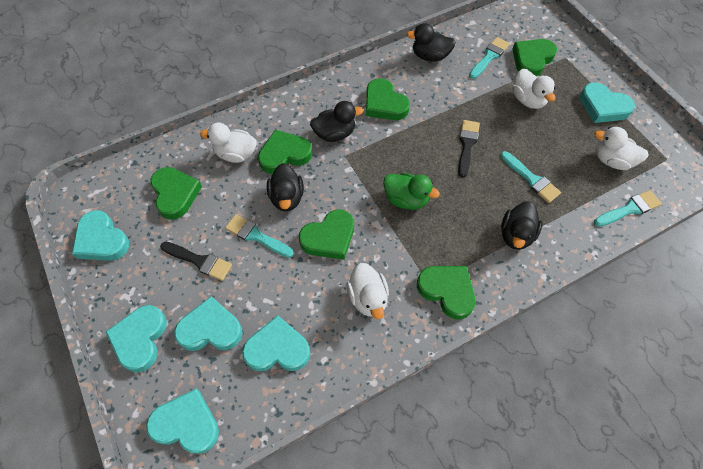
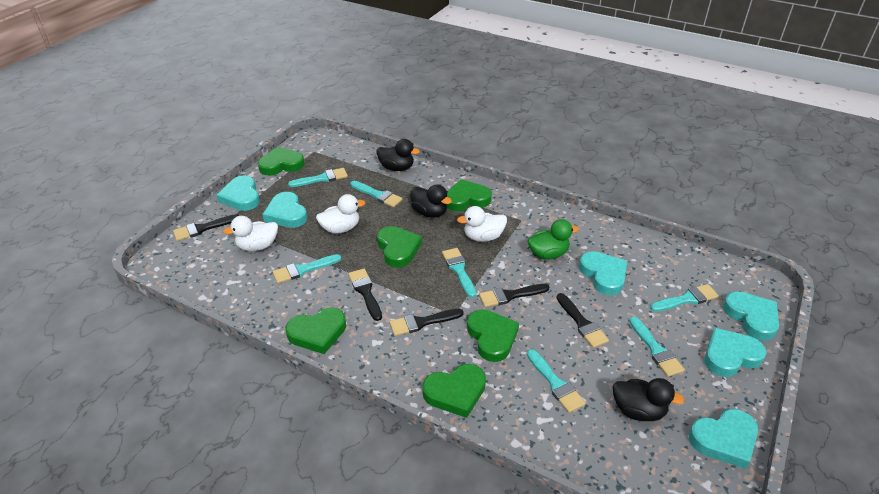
black brush: 2 -> 5
black duck: 4 -> 3
turquoise brush: 4 -> 7
white duck: 4 -> 3

